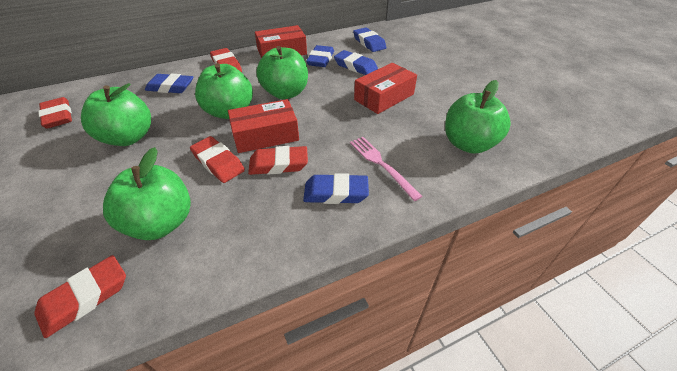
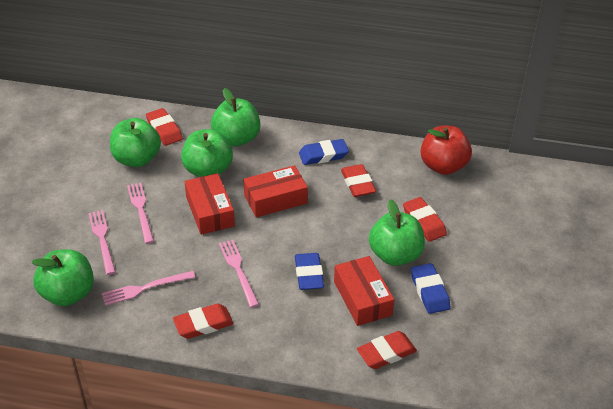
blue eraser: 5 -> 3
pink fork: 1 -> 4
red apple: 0 -> 1

